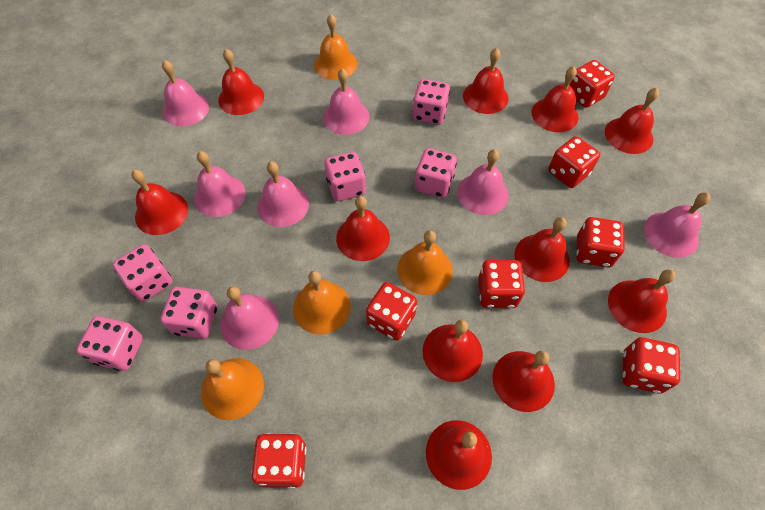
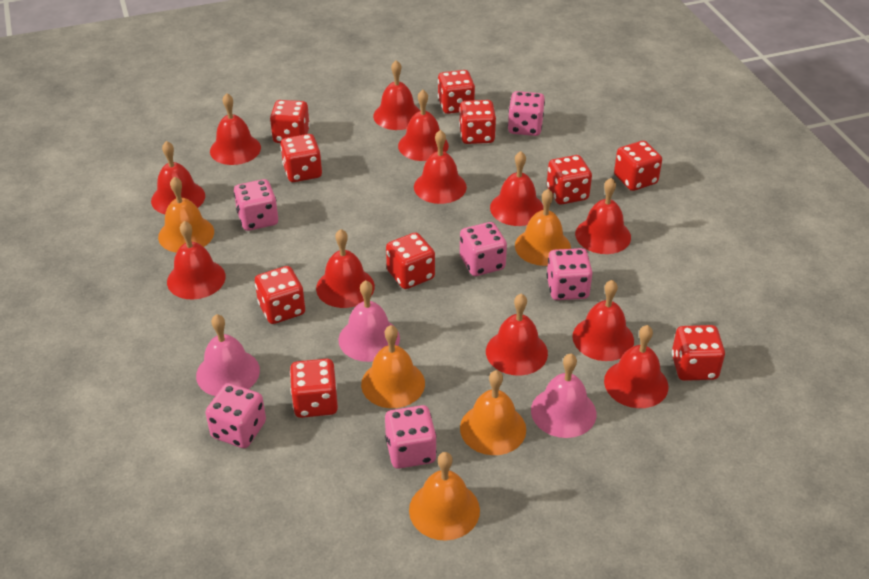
orange bell: 4 -> 5
pink bell: 7 -> 3
red bell: 11 -> 12
red dice: 7 -> 10

